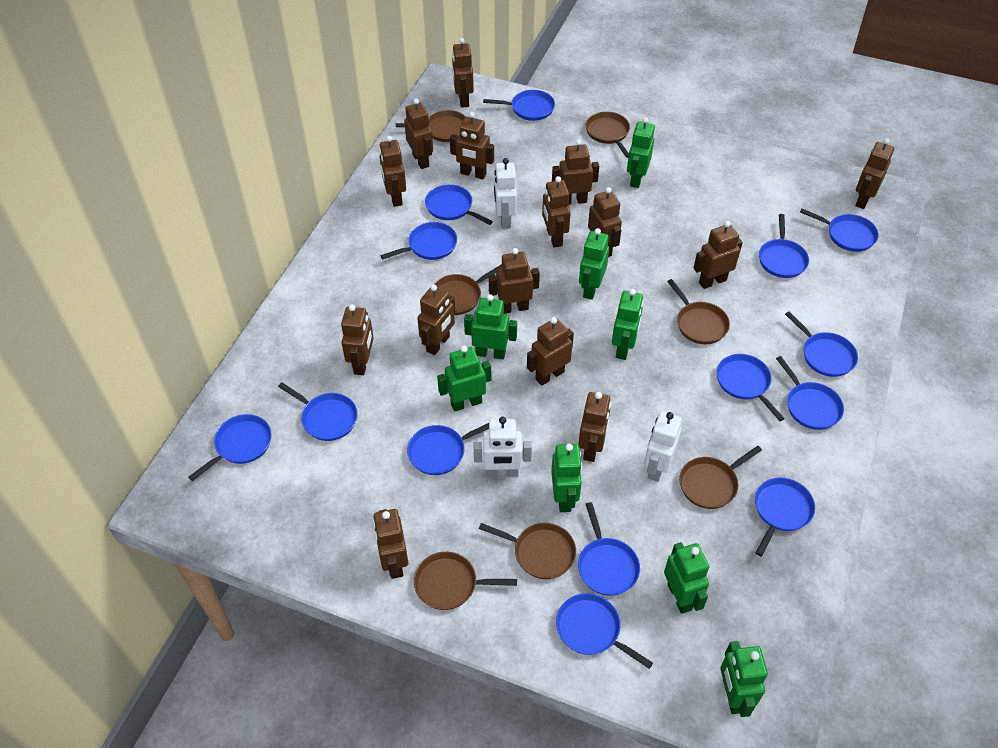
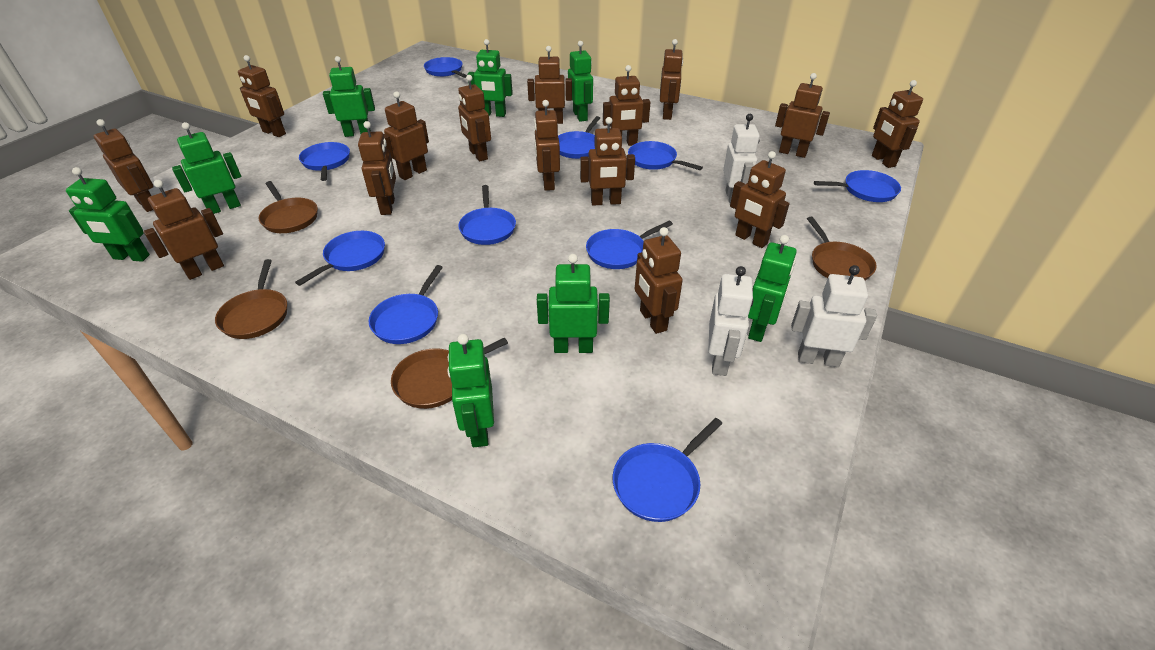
blue pan: 14 -> 10
brown pan: 7 -> 4

